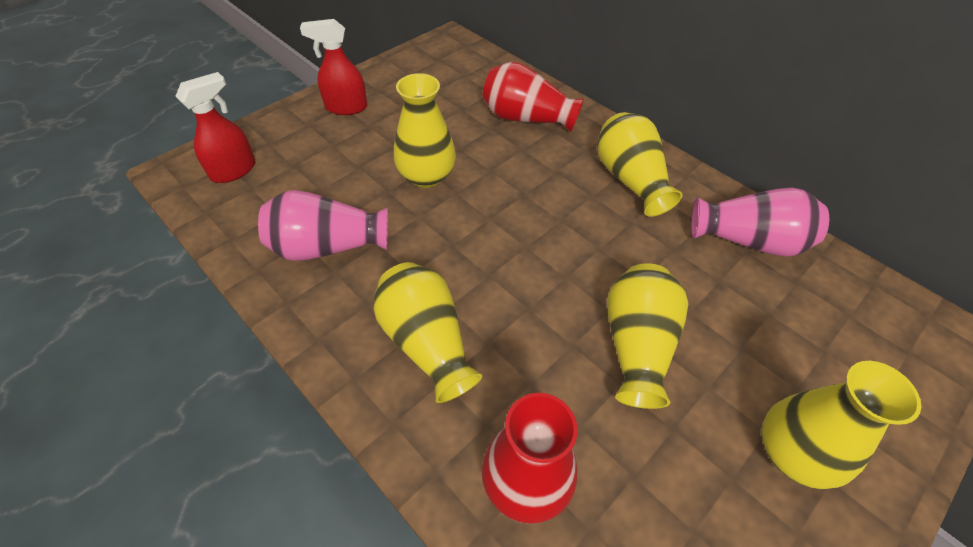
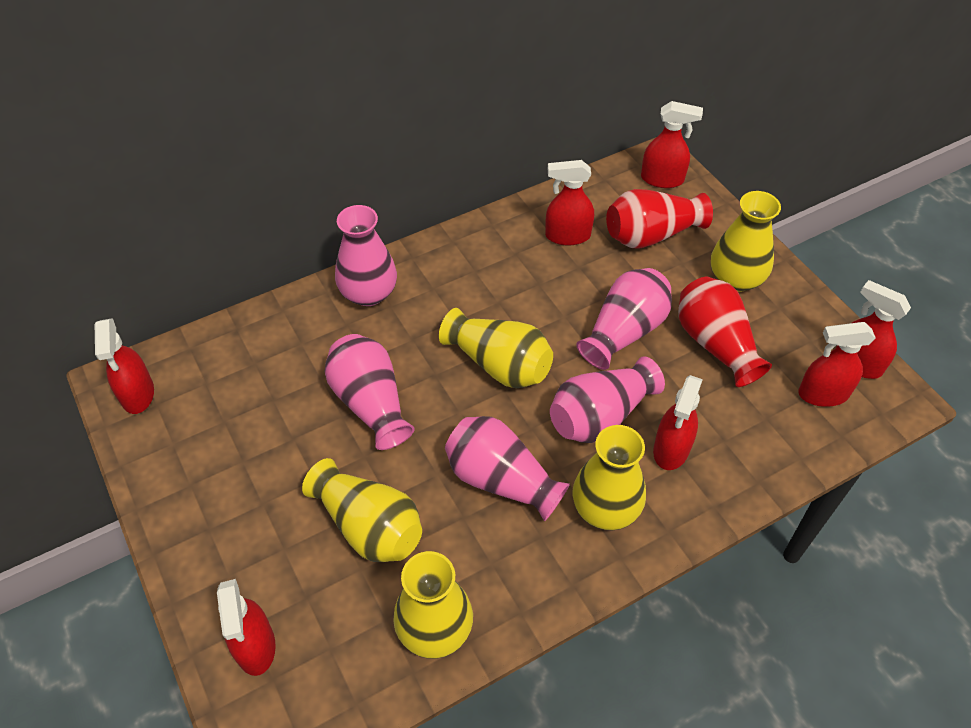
pink vase: 2 -> 5
red spray bottle: 2 -> 7

